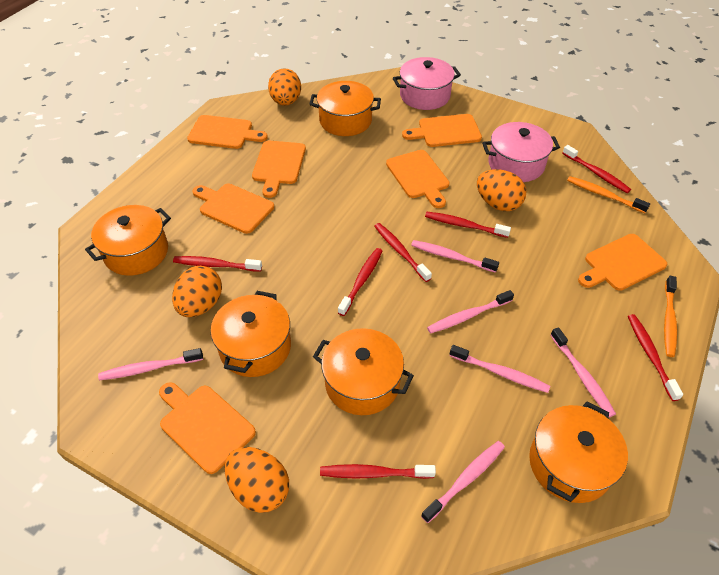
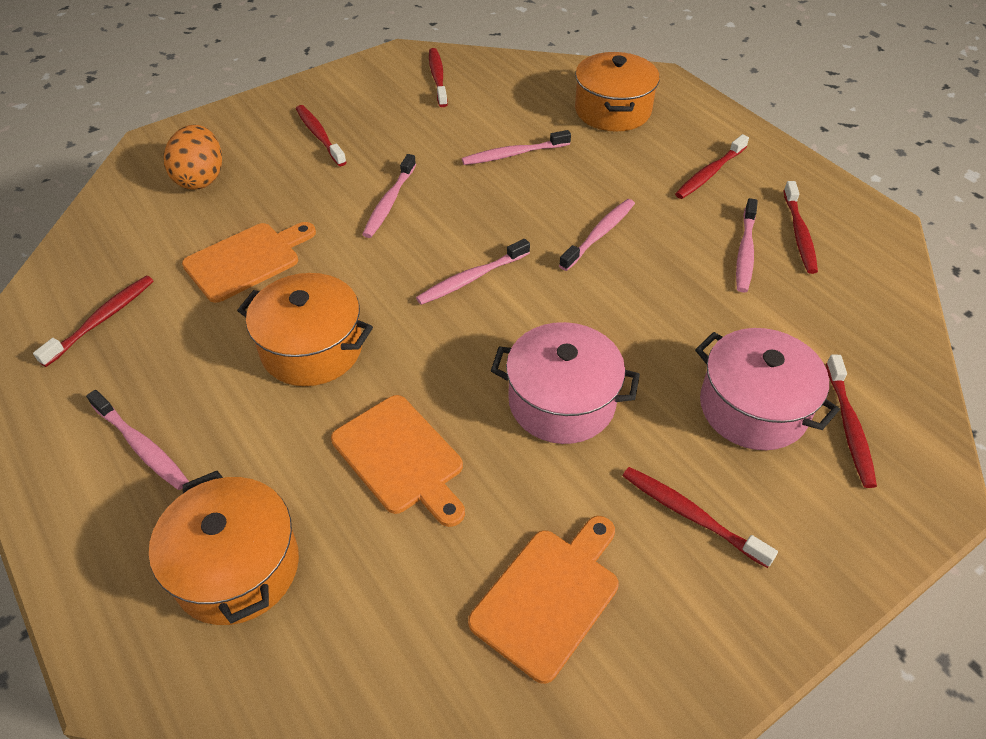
orange cutting board: 7 -> 3
orange egg: 4 -> 1
orange pot: 5 -> 3
orange toothbrush: 2 -> 0

